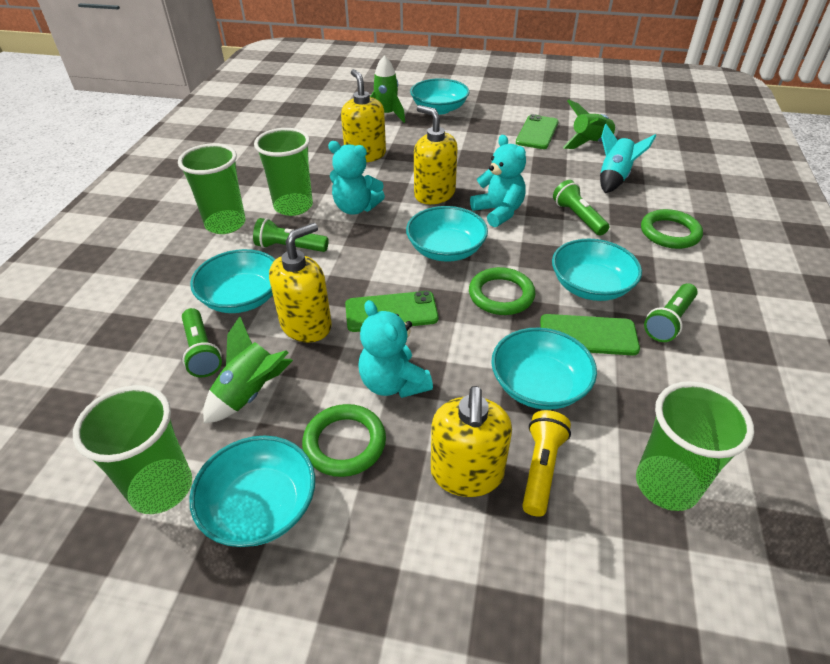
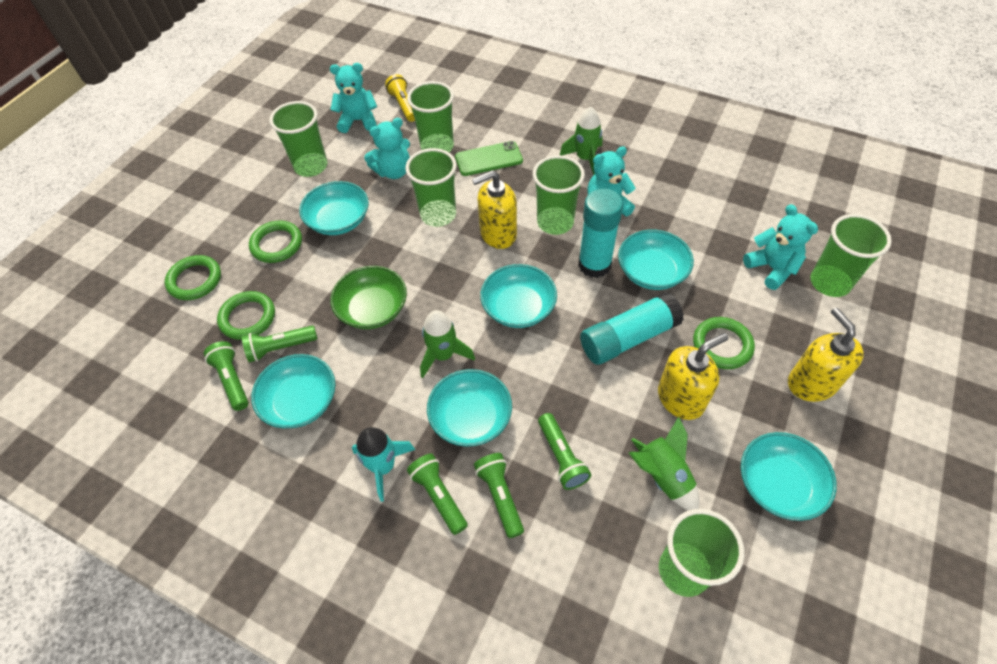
green bowl: 0 -> 1
green cup: 4 -> 6
green flashlight: 4 -> 5
green phone: 3 -> 1
green ring: 3 -> 4
turquoise glue stick: 0 -> 2
turquoise teddy bear: 3 -> 4
yellow soap dispenser: 4 -> 3

